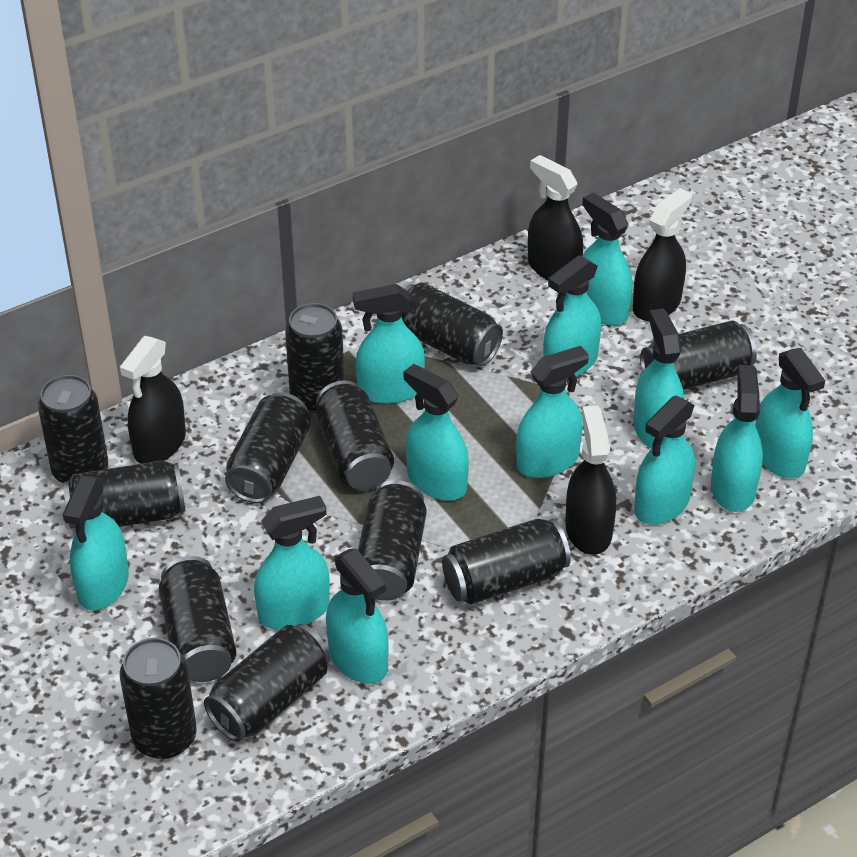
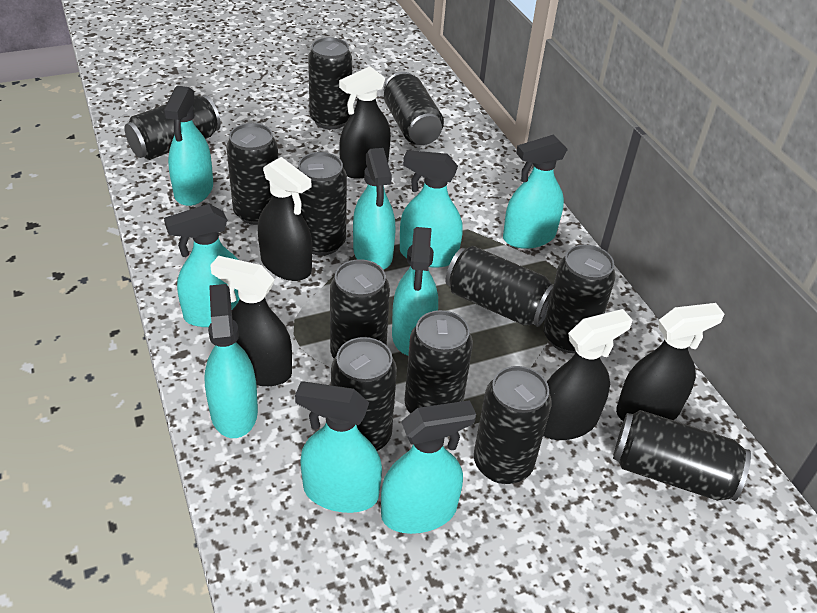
black spray bottle: 4 -> 5
turquoise spray bottle: 12 -> 9

